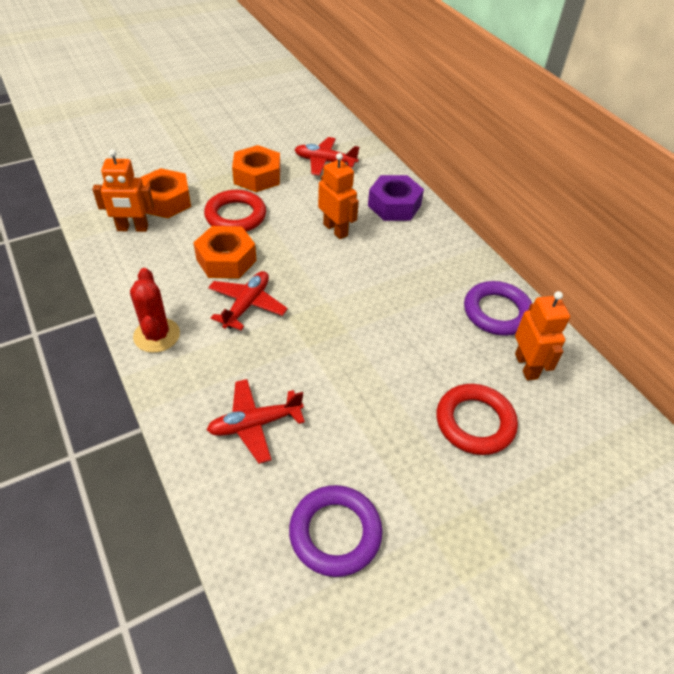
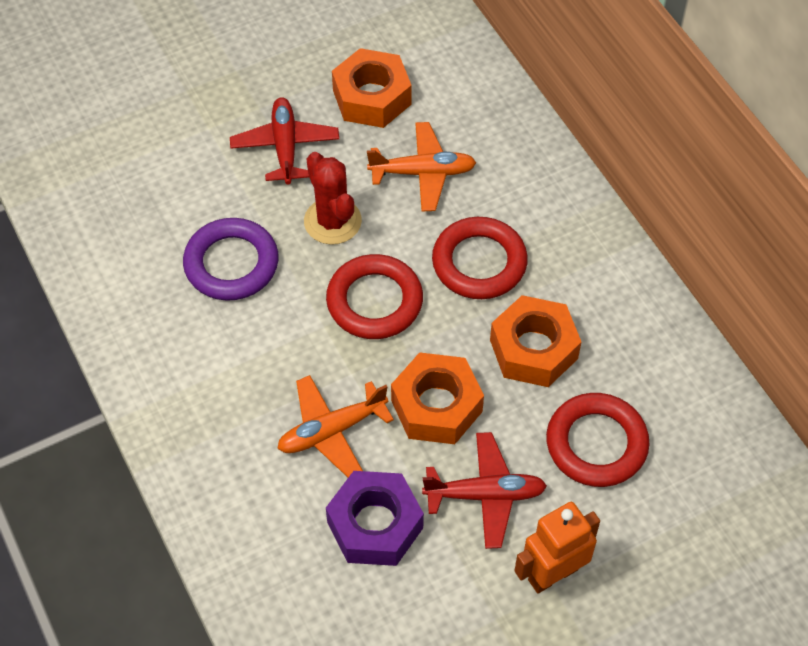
orange plane: 0 -> 2
orange robot: 3 -> 1
purple ring: 2 -> 1
red plane: 3 -> 2
red ring: 2 -> 3

